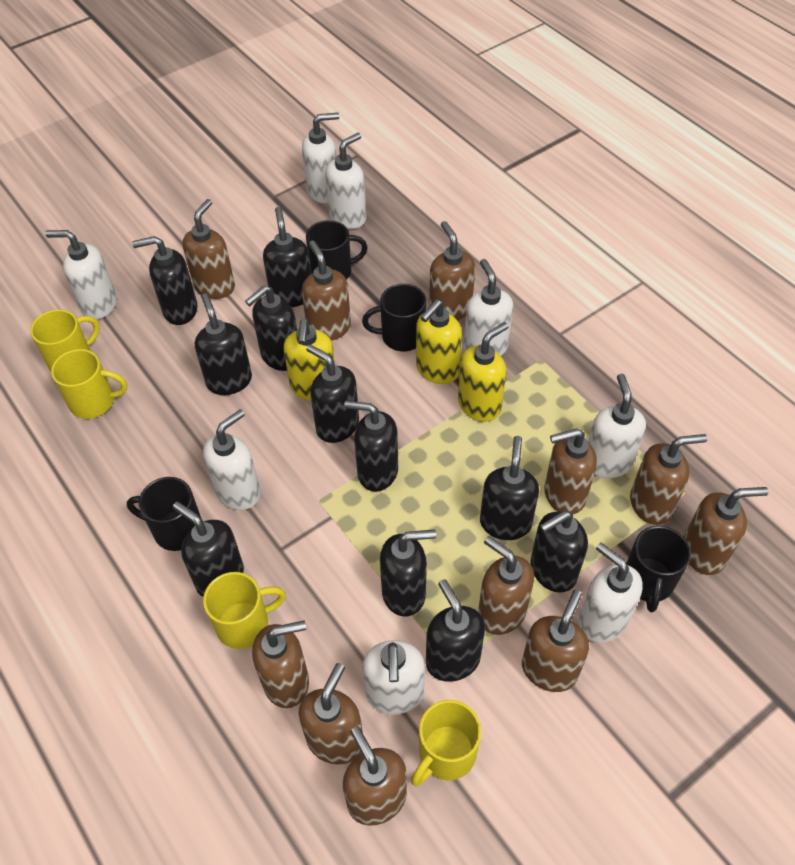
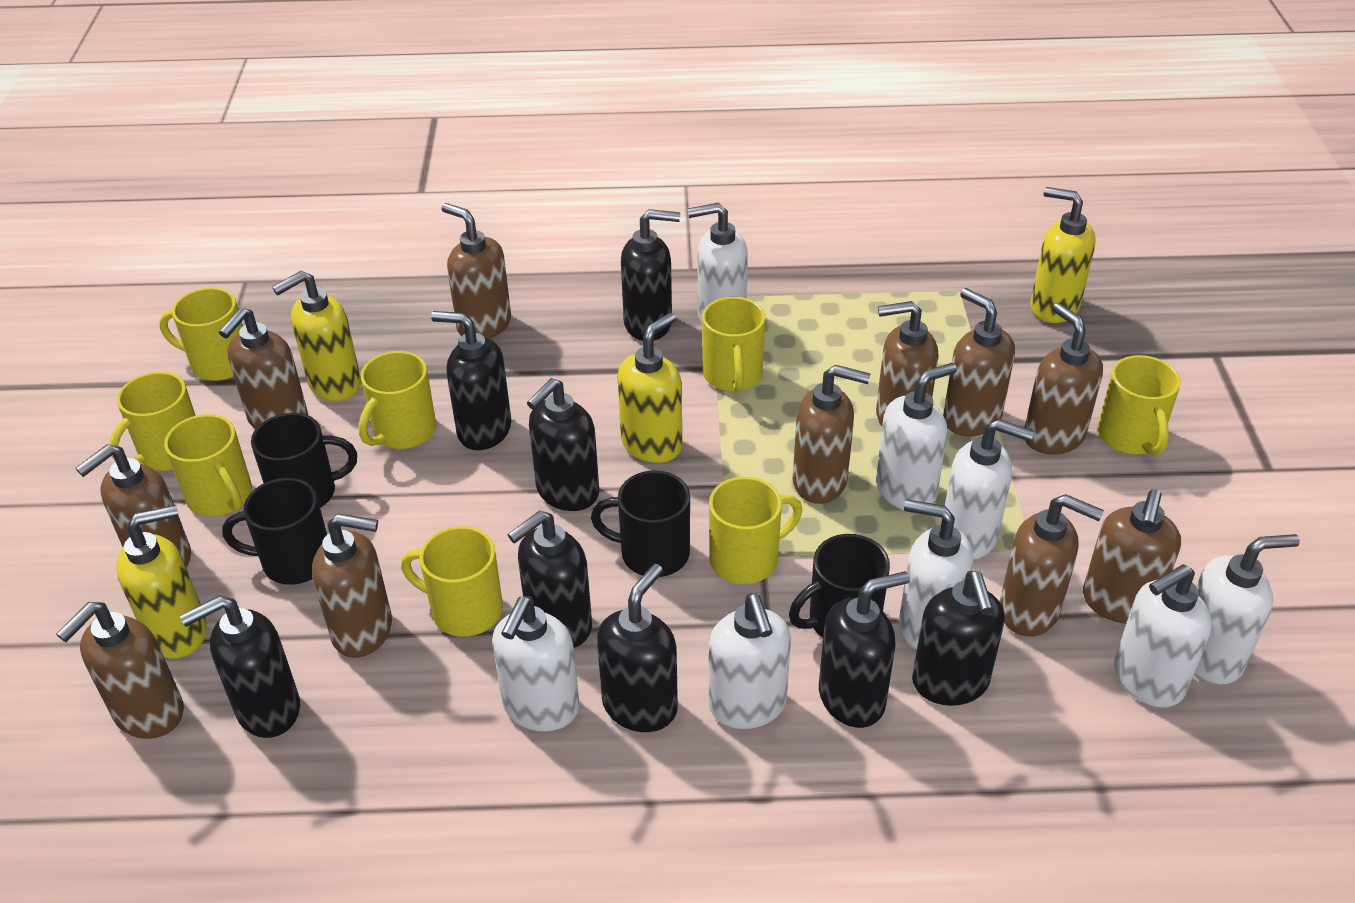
black soap dispenser: 11 -> 8
yellow mug: 4 -> 8
yellow soap dispenser: 3 -> 4

